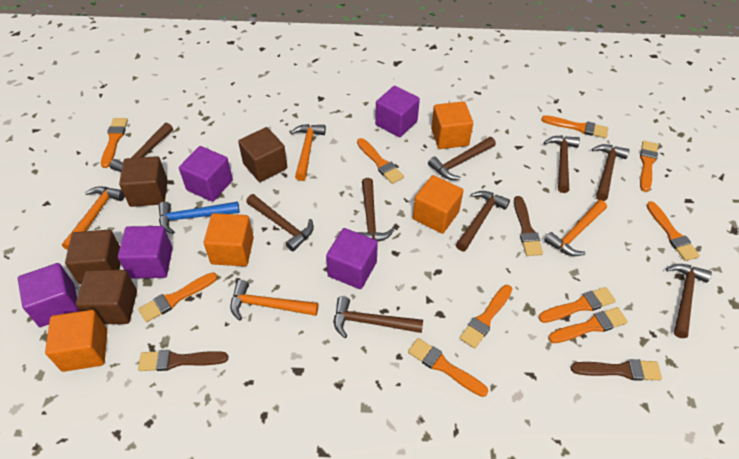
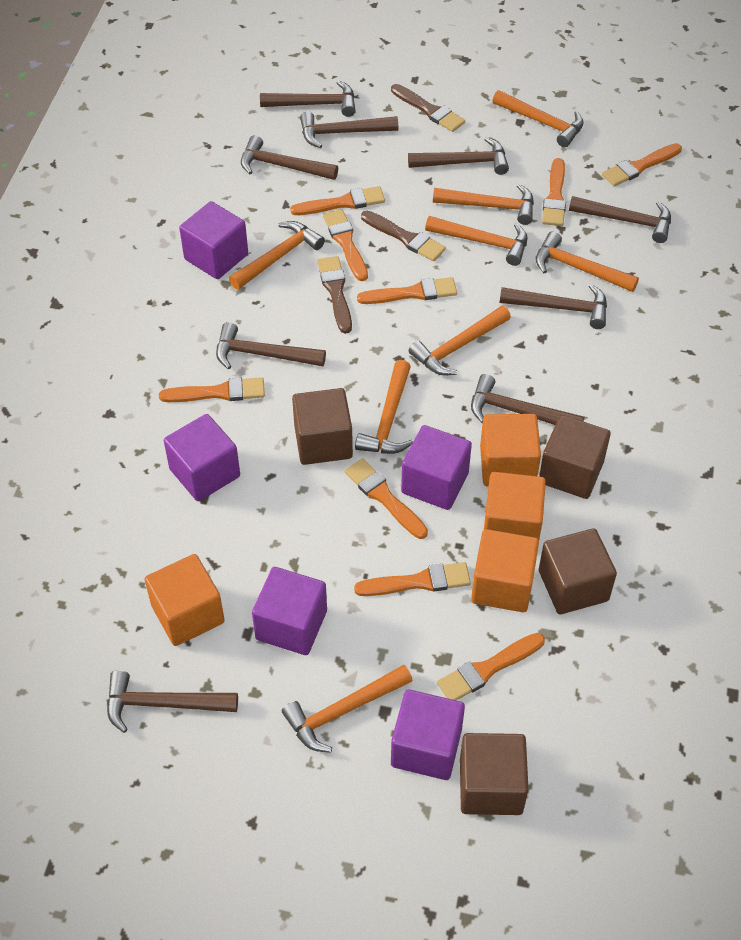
blue hammer: 1 -> 0
orange brush: 10 -> 9
orange hammer: 4 -> 8

